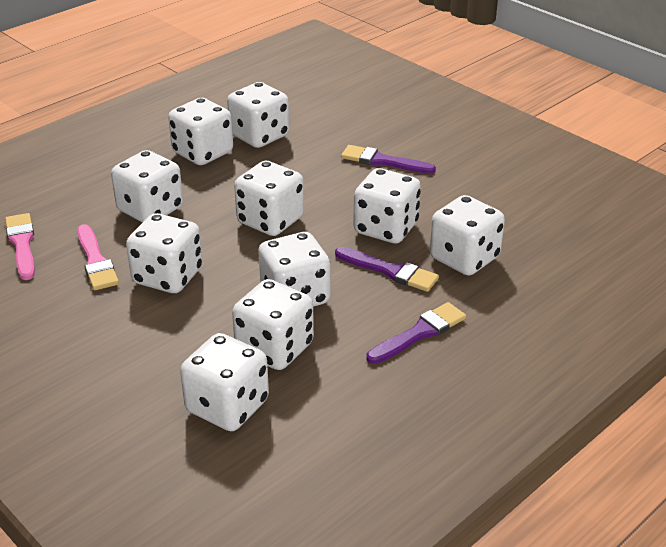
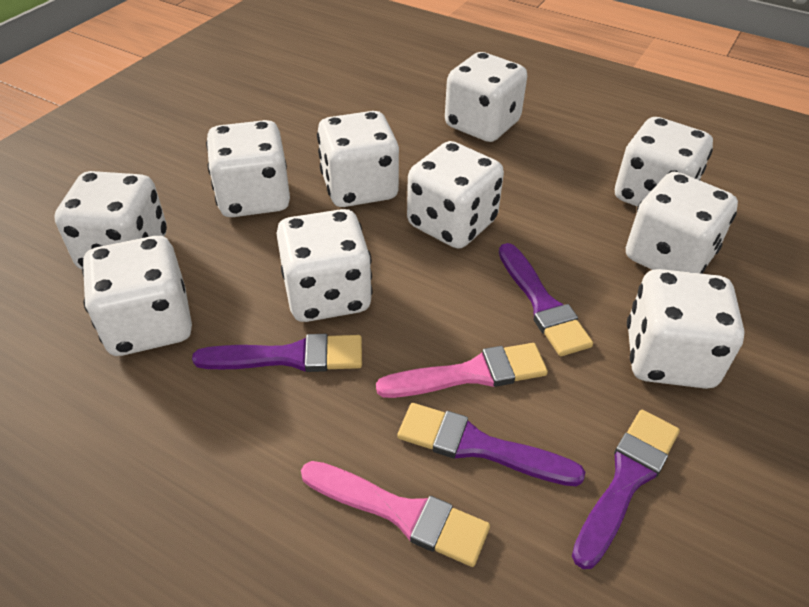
purple brush: 3 -> 4

